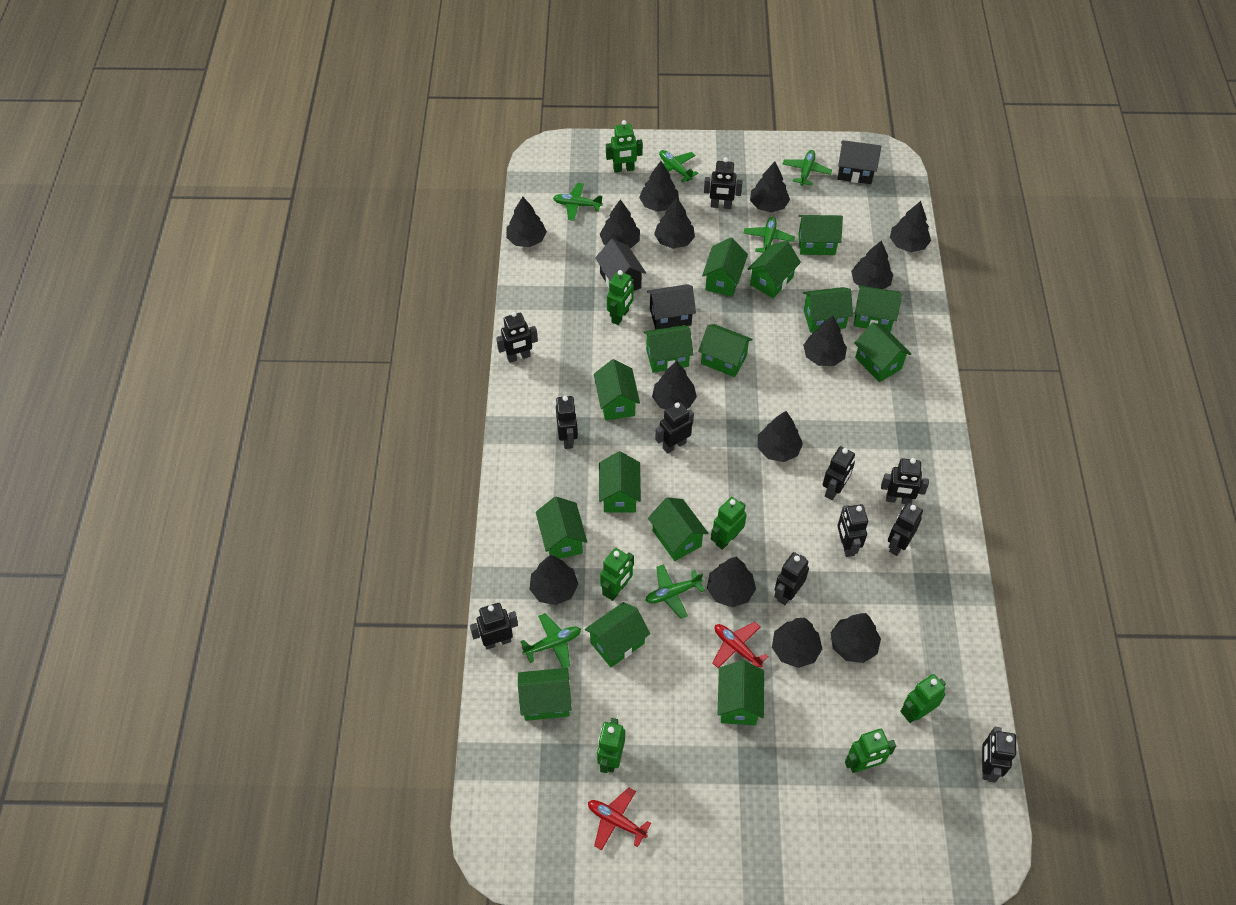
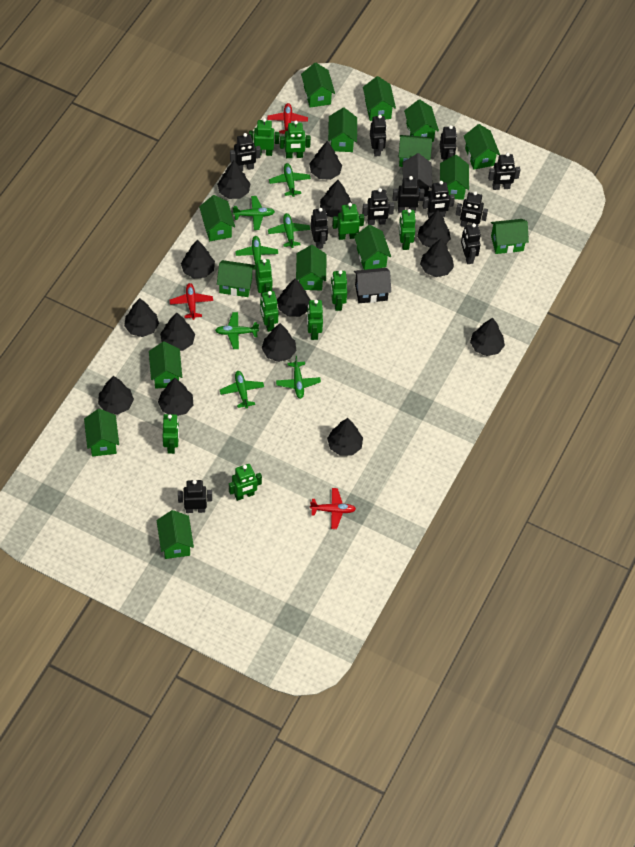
black house: 3 -> 2
green plane: 6 -> 7
green robot: 7 -> 10
red plane: 2 -> 3

